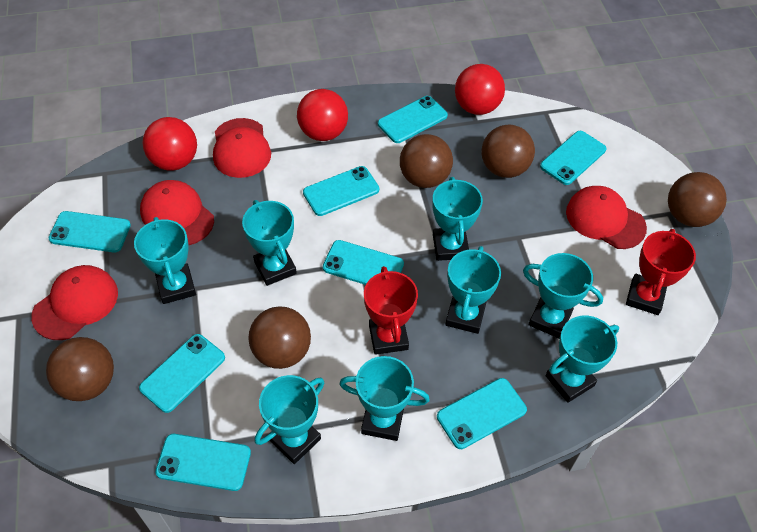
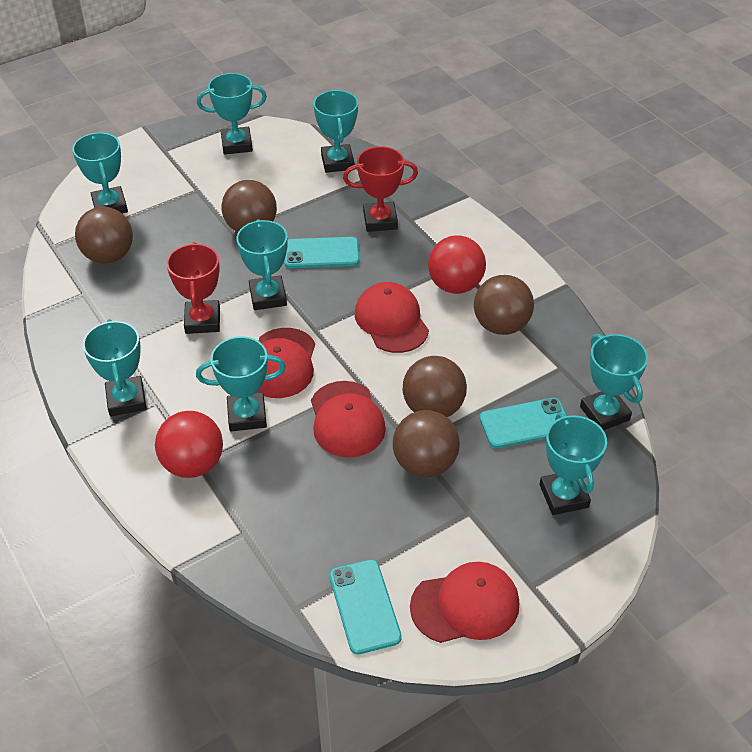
red ball: 3 -> 2
turquoise phone: 8 -> 3

